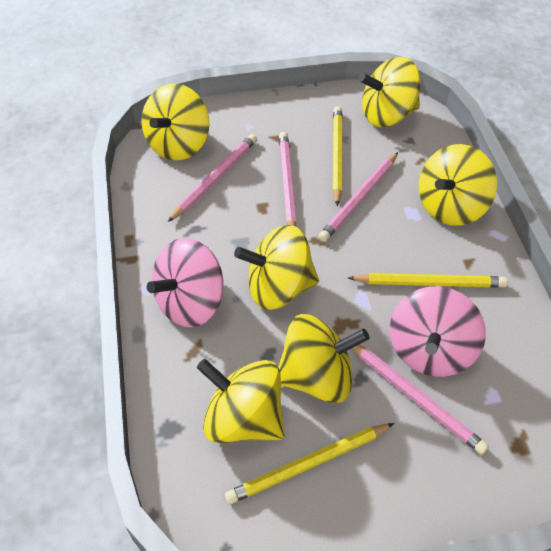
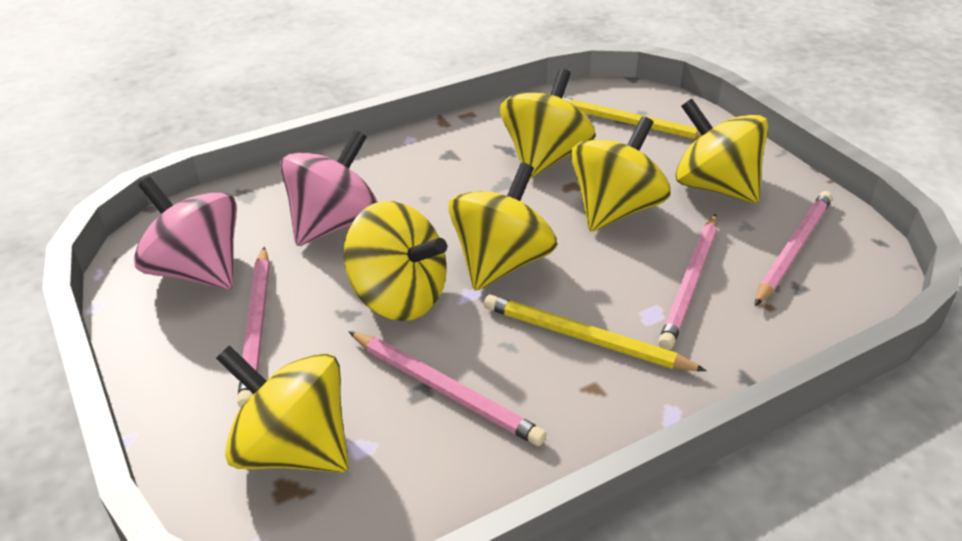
yellow pencil: 3 -> 2

